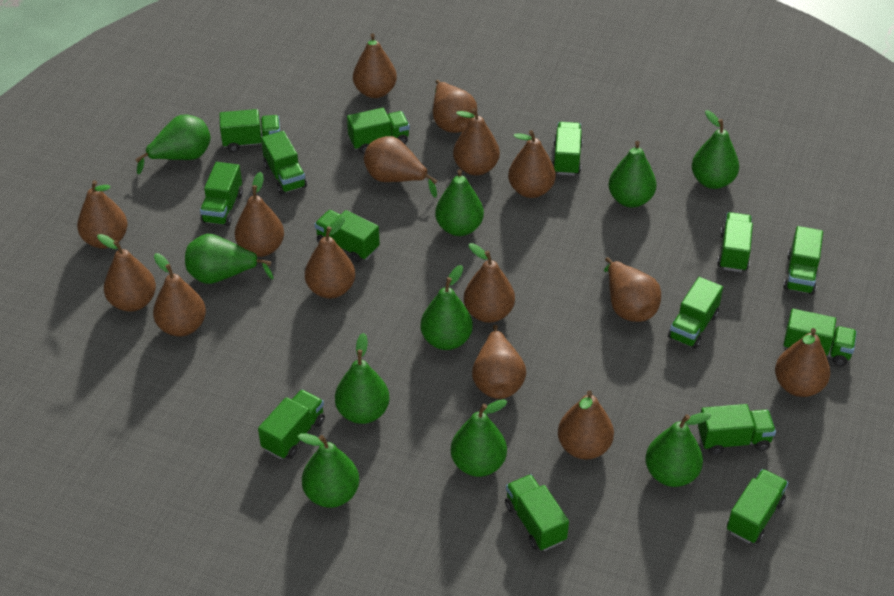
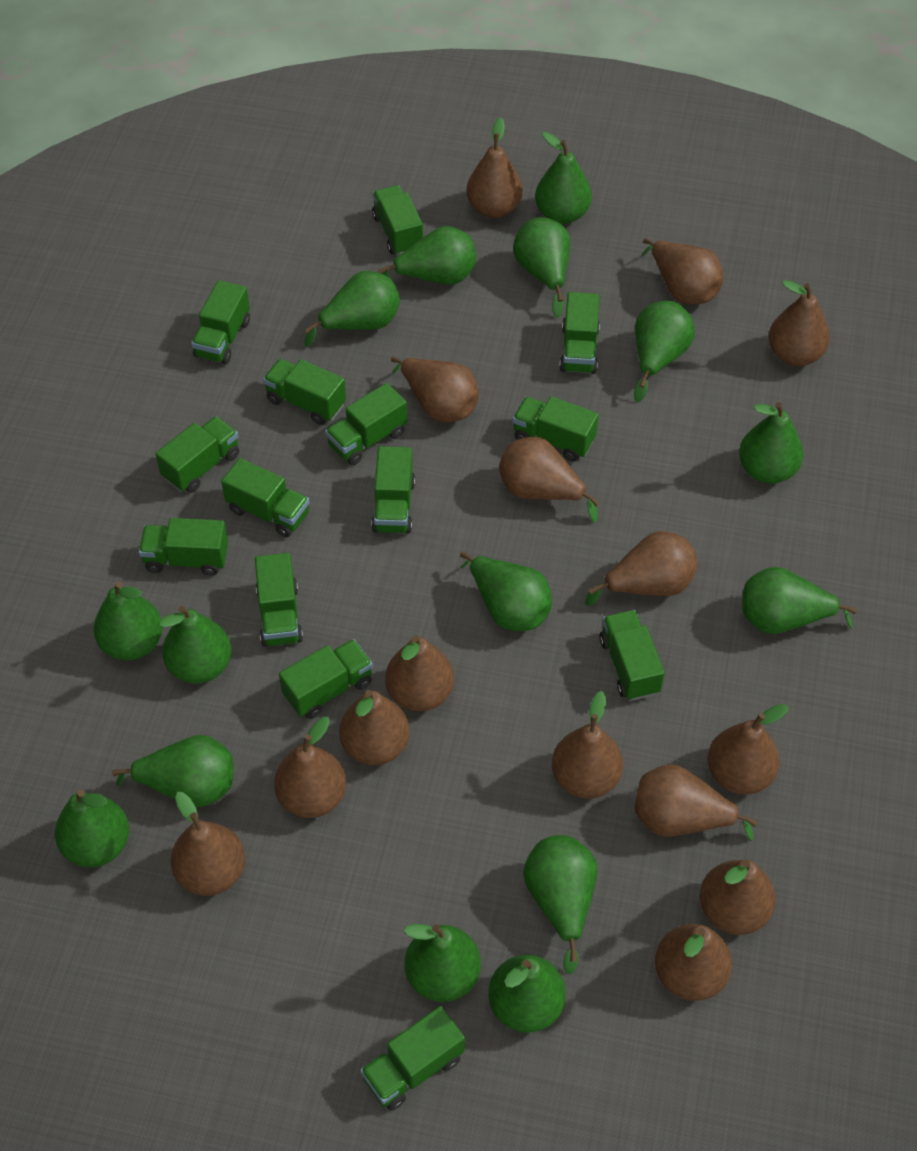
green pear: 10 -> 15

